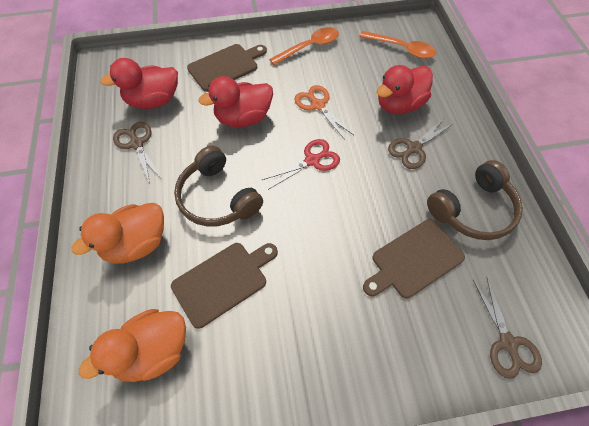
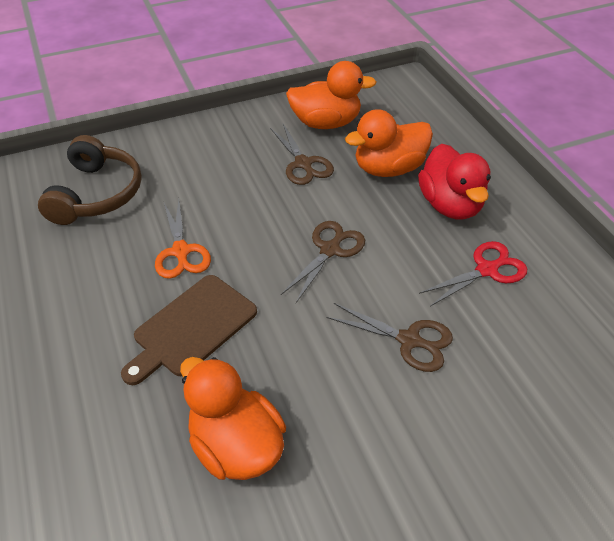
brown cutting board: 3 -> 1
brown headphones: 2 -> 1
orange duck: 2 -> 3
orange spoon: 2 -> 0
red duck: 3 -> 1

